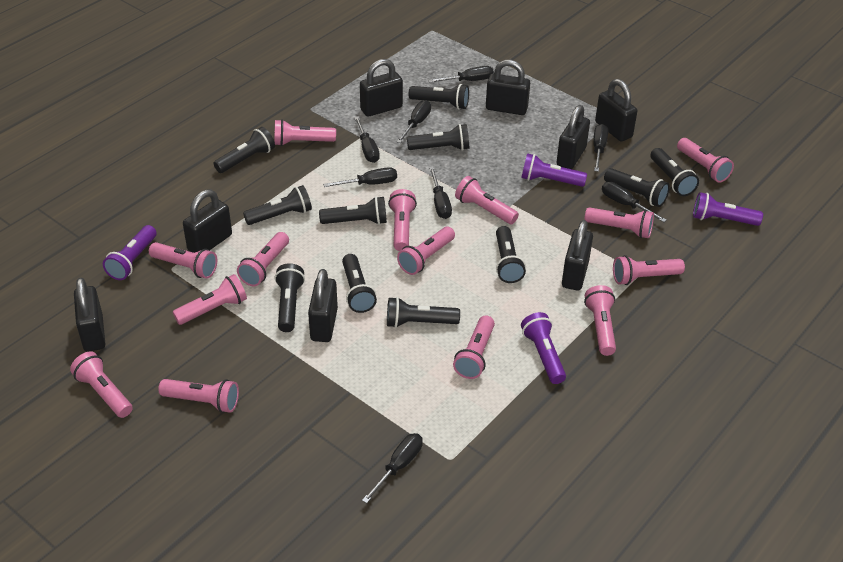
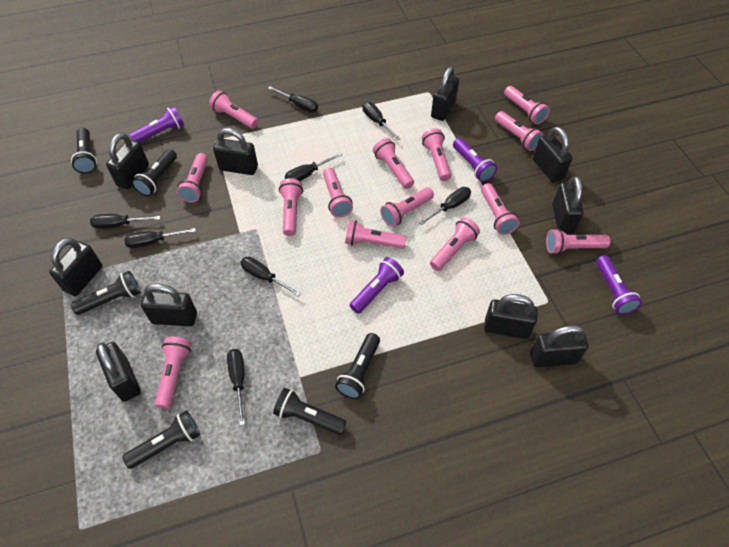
black flashlight: 11 -> 6
black padlock: 8 -> 10

